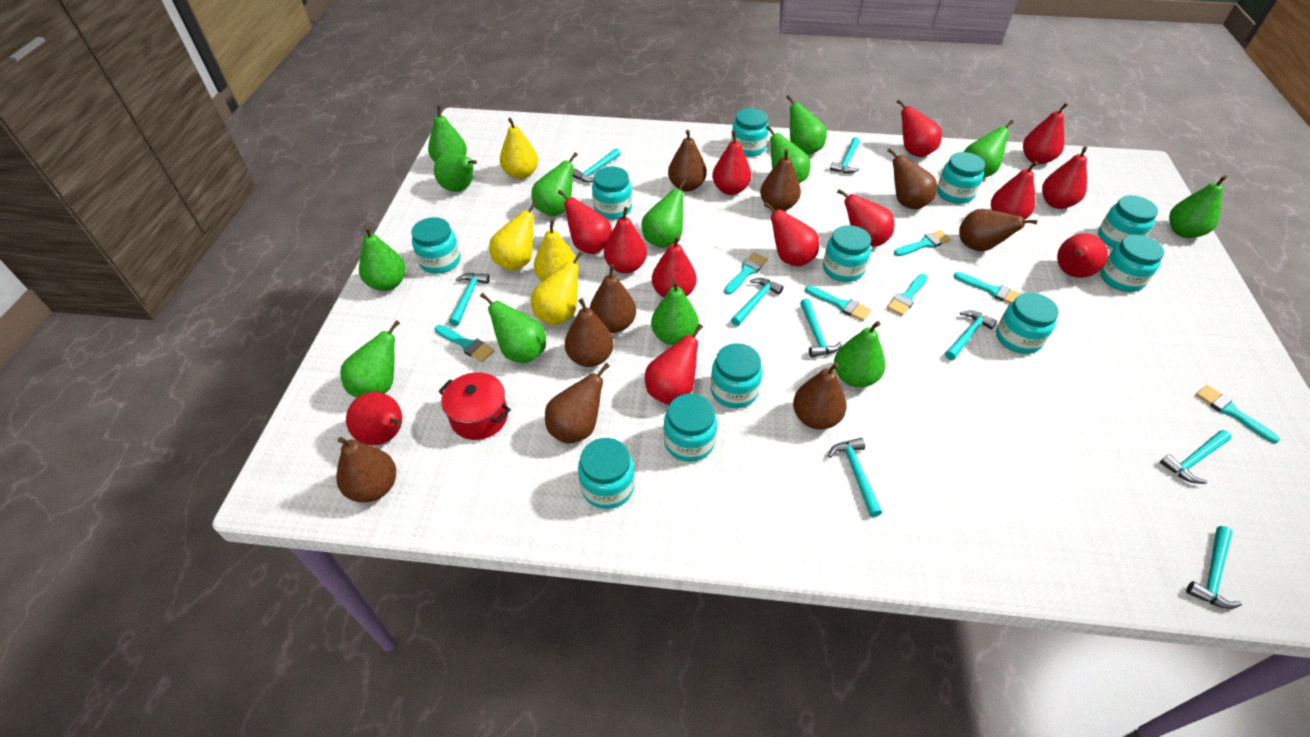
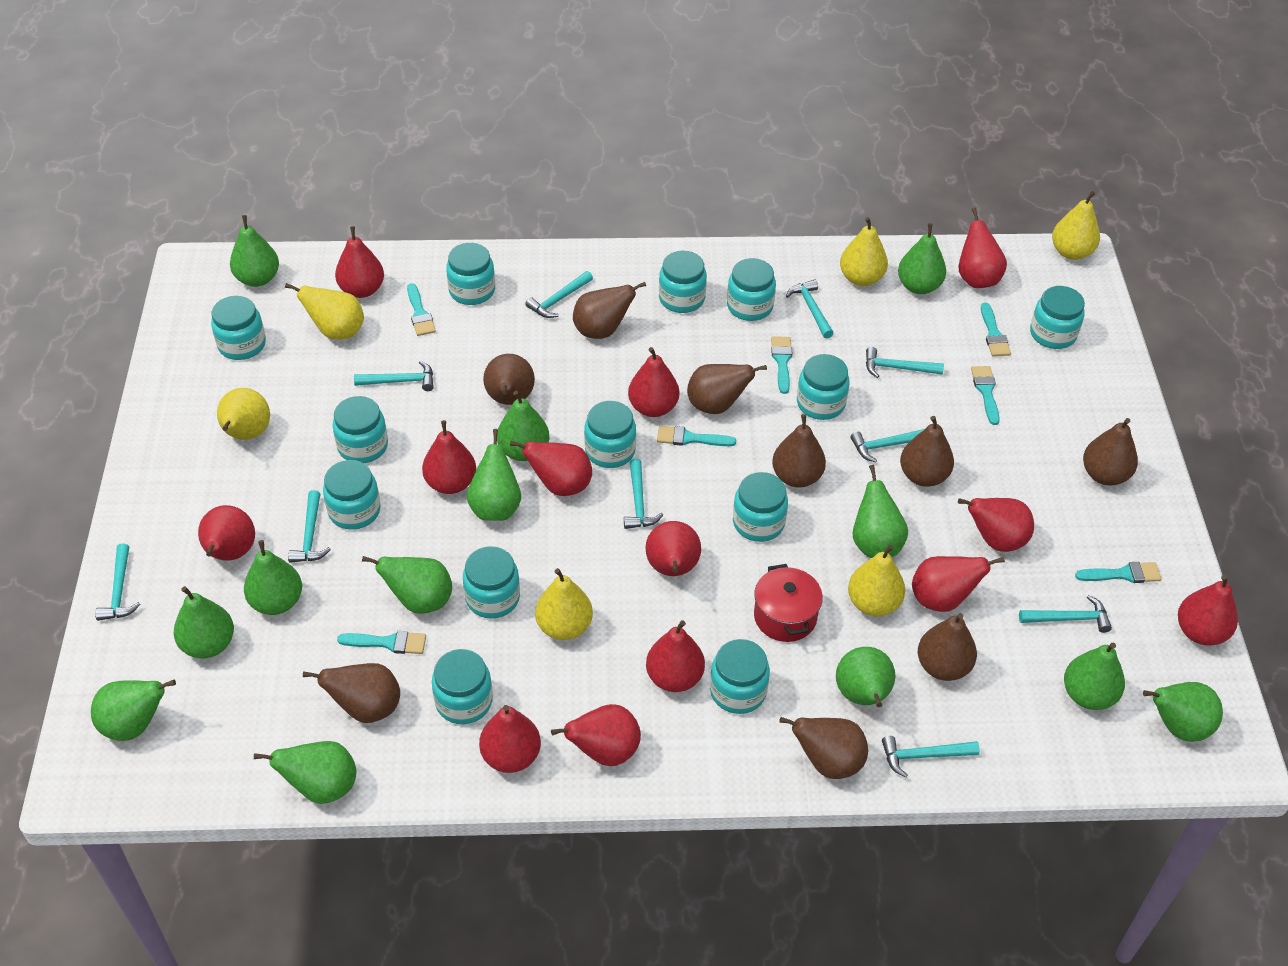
turquoise hammer: 9 -> 10
turquoise jar: 11 -> 13
yellow pear: 4 -> 6

